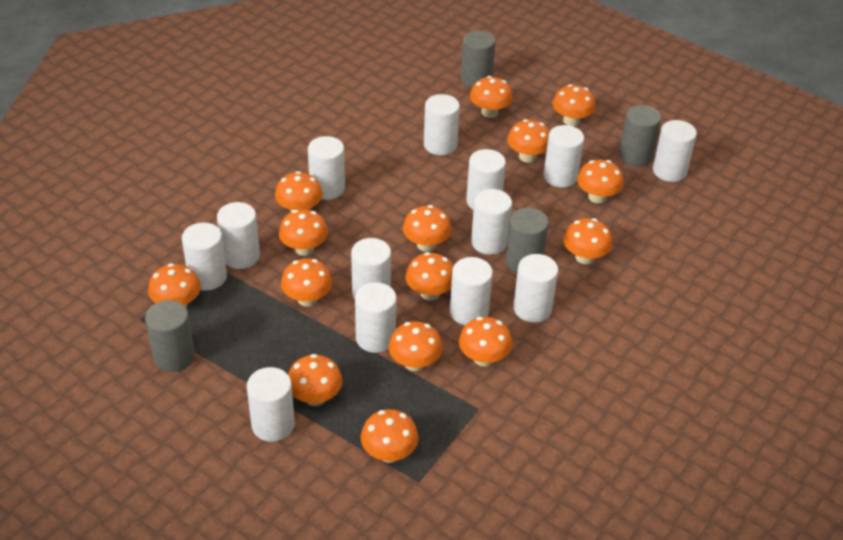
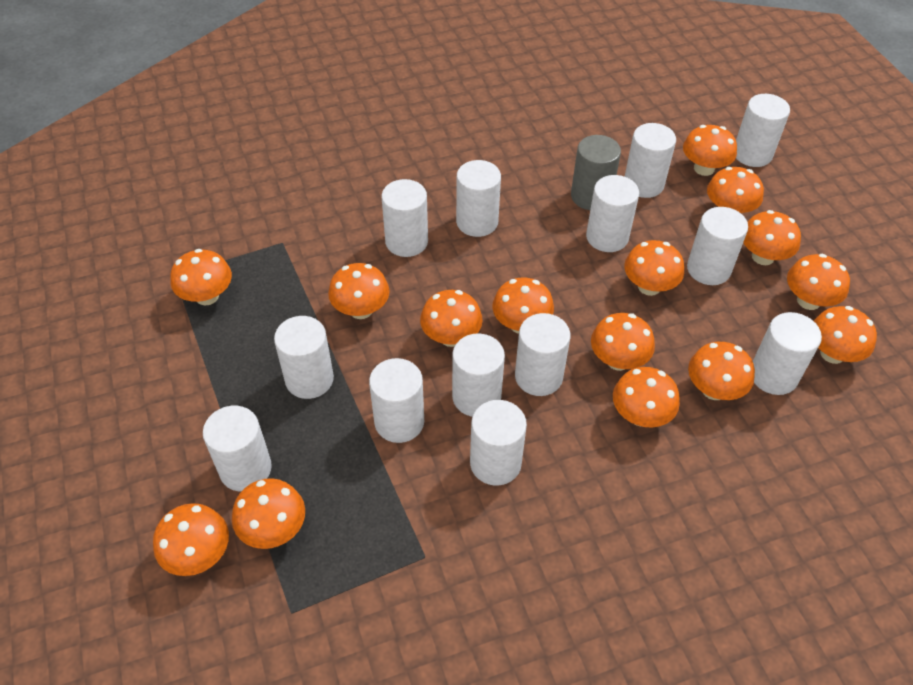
grey cylinder: 4 -> 1

